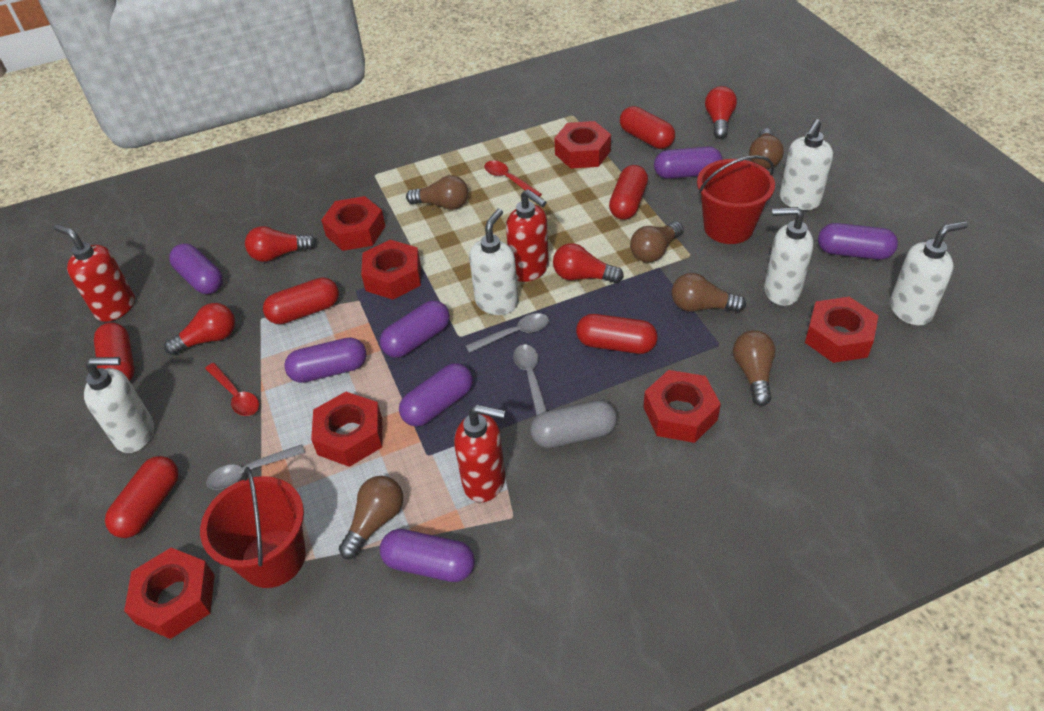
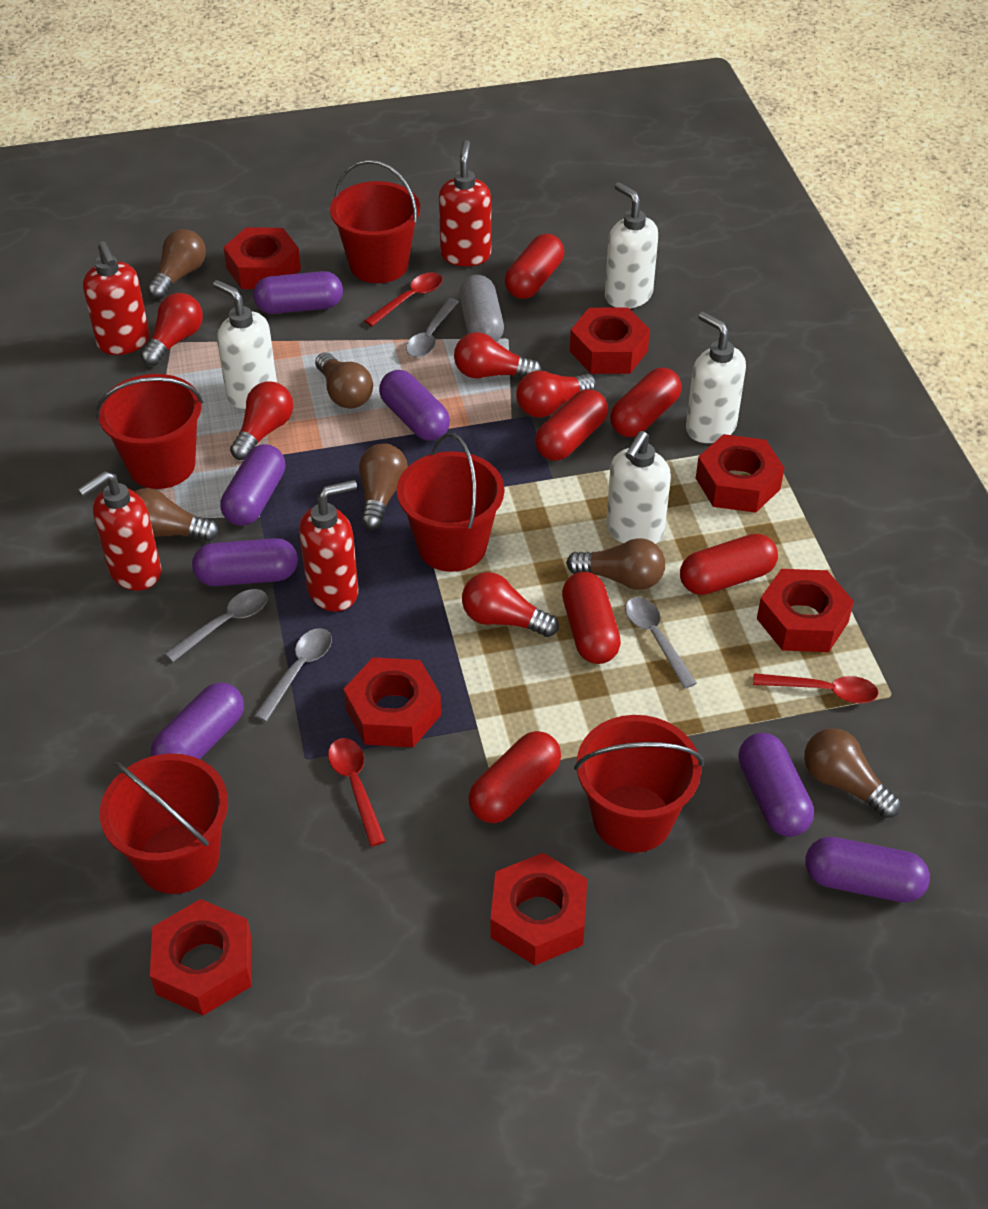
grey spoon: 3 -> 4
red bucket: 2 -> 5
red light bulb: 4 -> 5
red soap dispenser: 3 -> 4
red spoon: 2 -> 3
white soap dispenser: 5 -> 4

